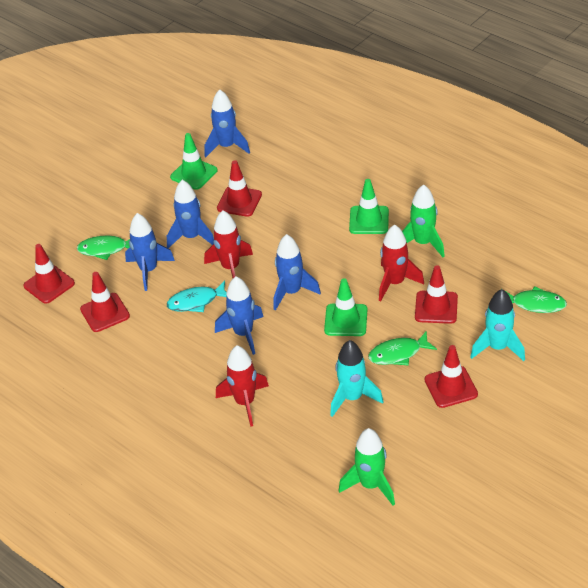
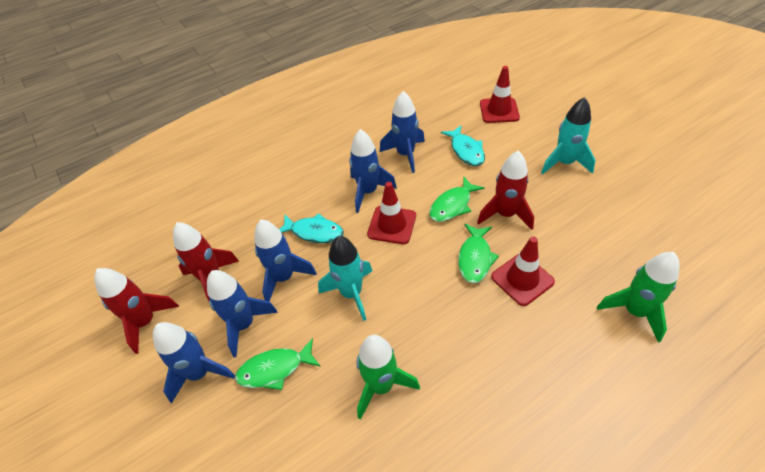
green traffic cone: 3 -> 0
red traffic cone: 5 -> 3
turquoise fish: 1 -> 2

